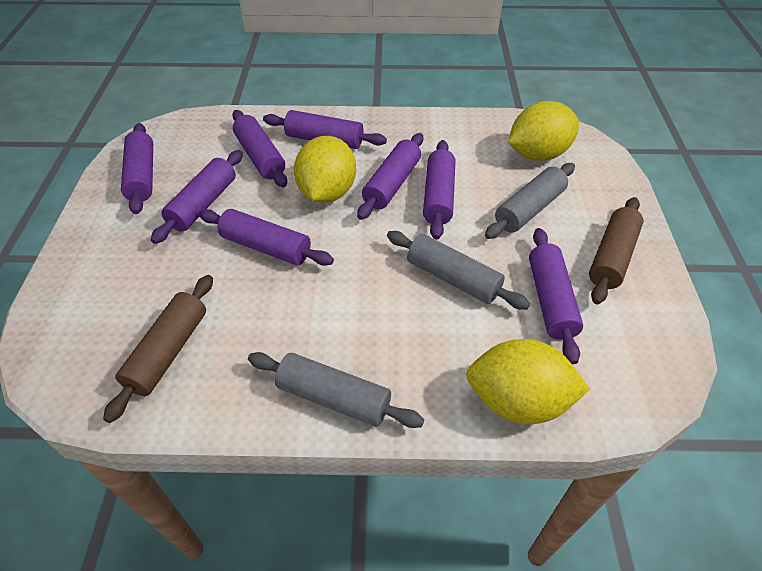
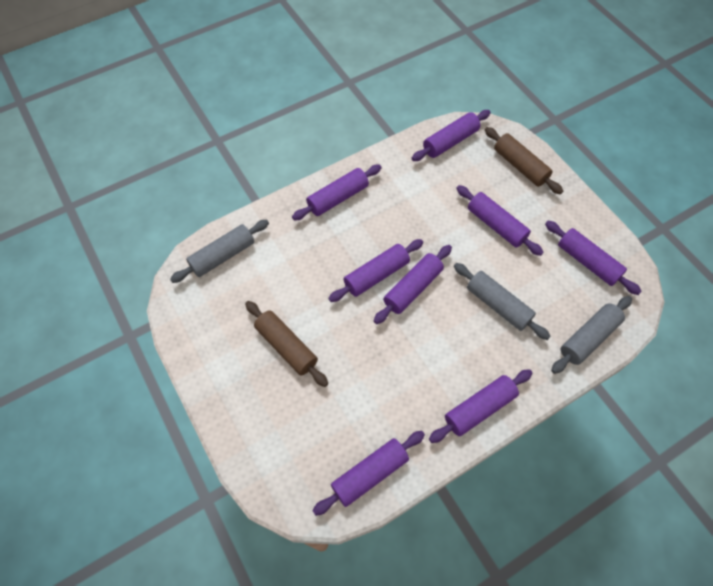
yellow lemon: 3 -> 0

